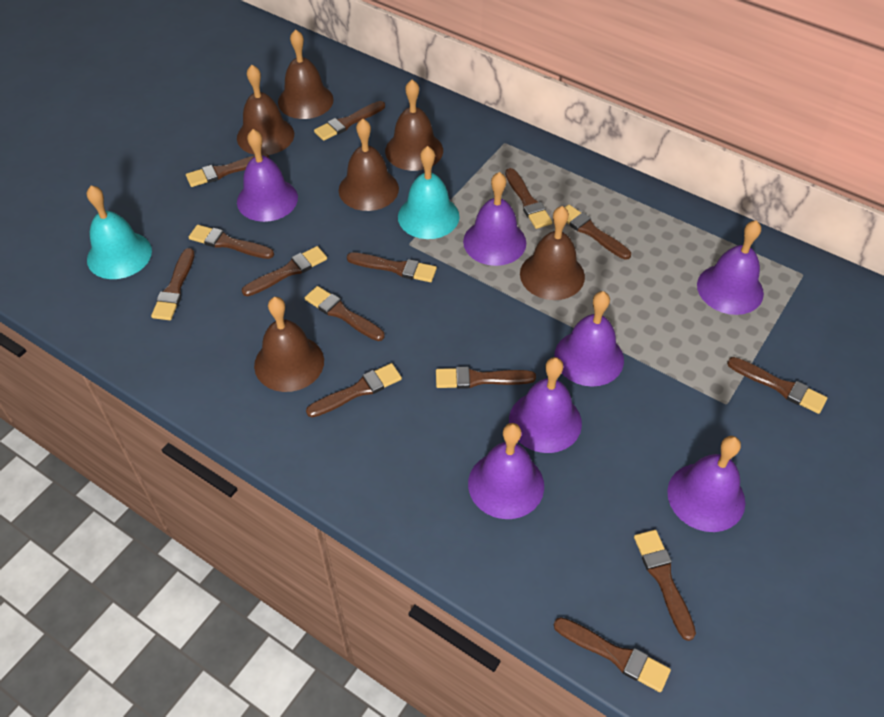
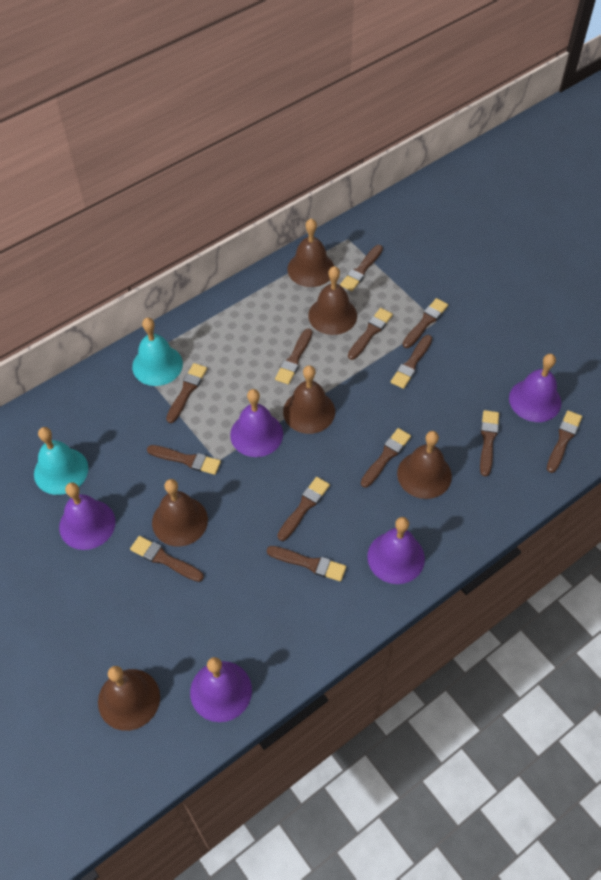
brown brush: 14 -> 13
purple bell: 7 -> 5

